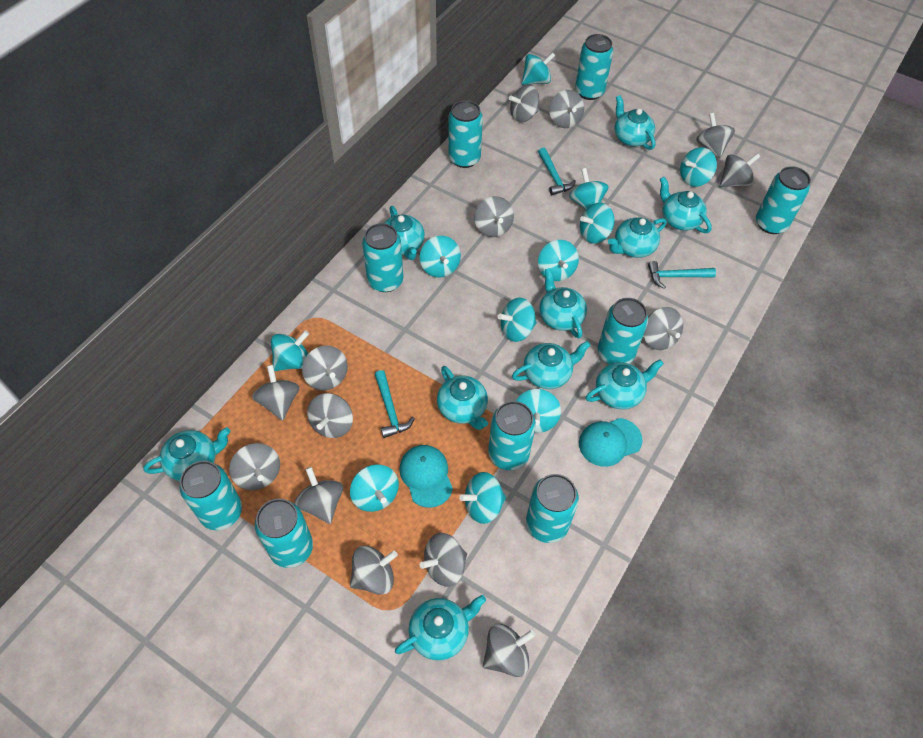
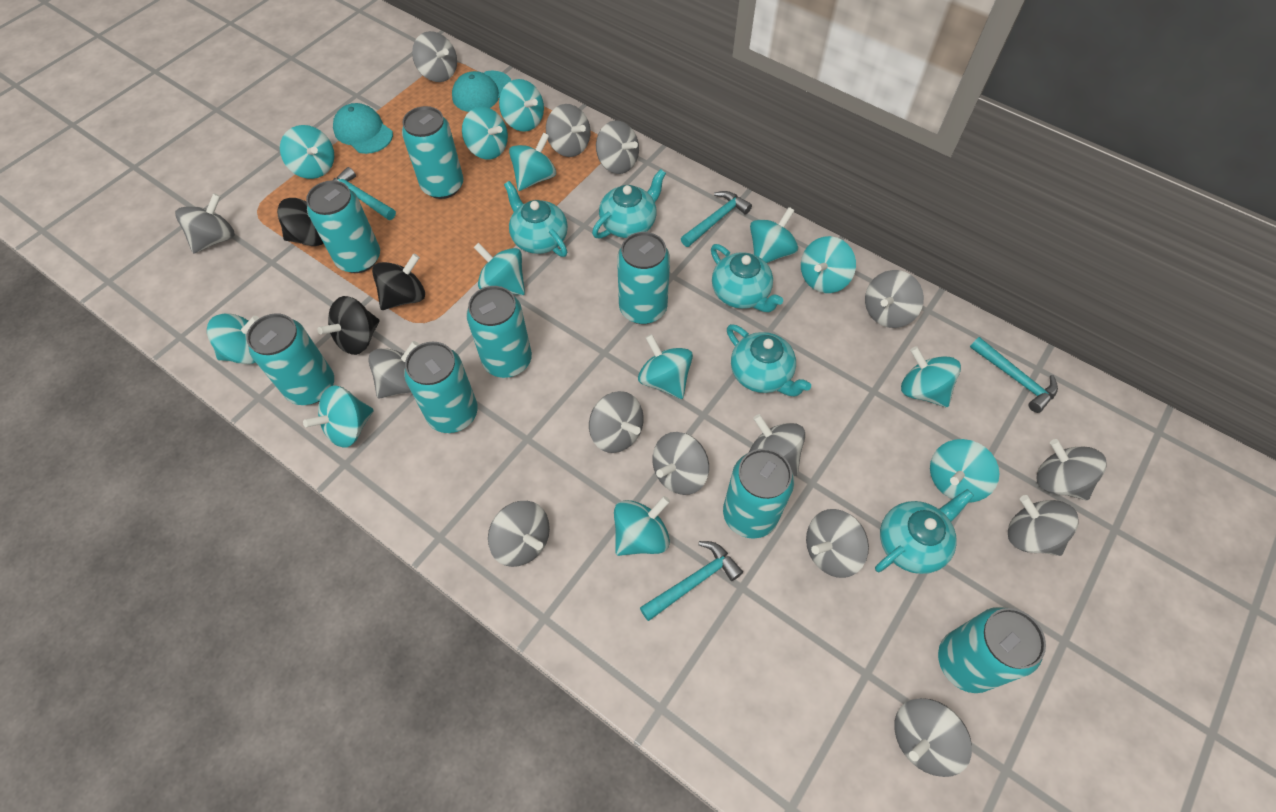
black spinning top: 0 -> 3
turquoise can: 9 -> 8
turquoise hammer: 3 -> 4
turquoise spinning top: 11 -> 13
turquoise teapot: 10 -> 5

